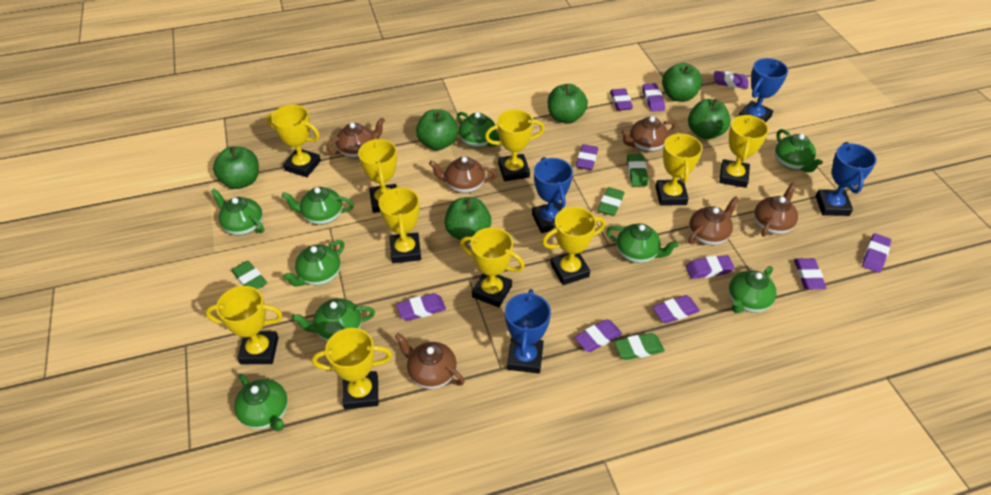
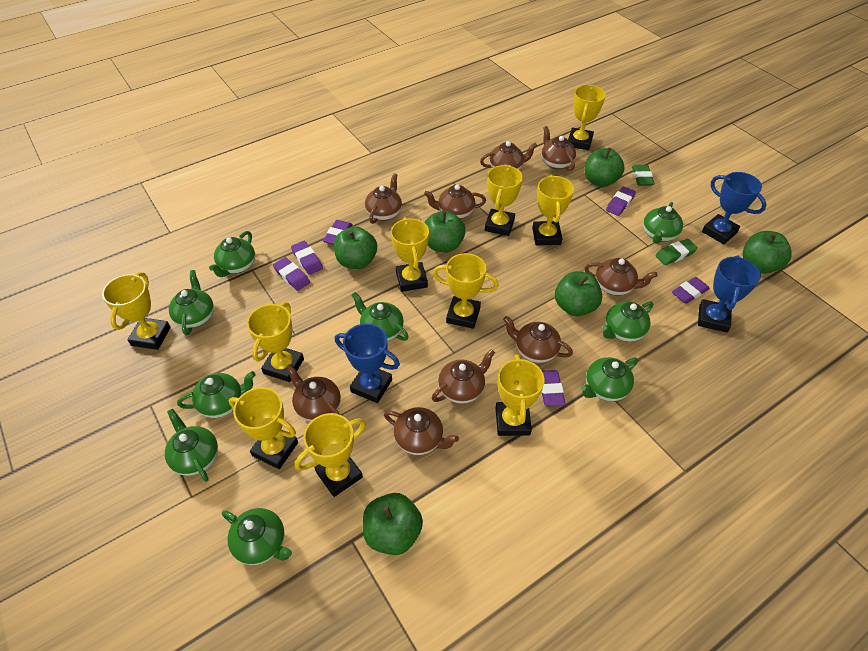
blue trophy: 4 -> 3
brown teapot: 6 -> 9
green eraser: 4 -> 2
purple eraser: 10 -> 6

